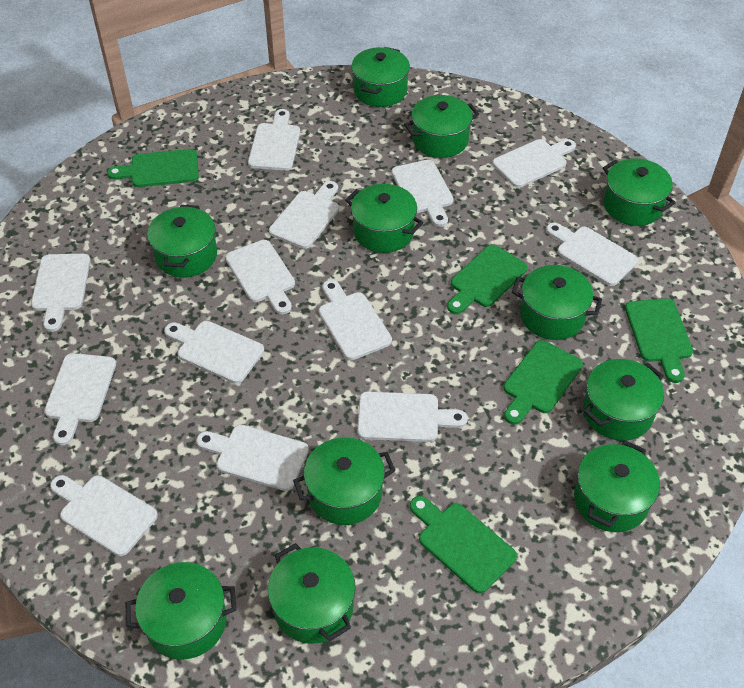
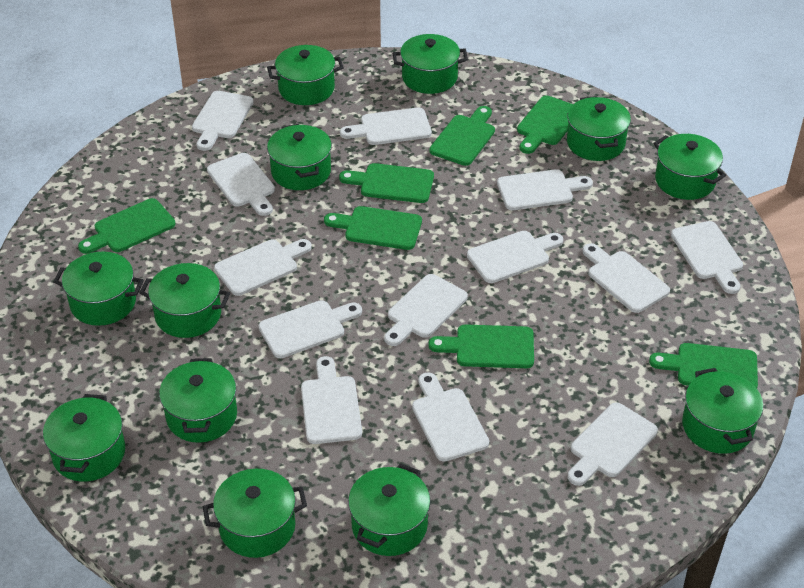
green cutting board: 5 -> 7
green pot: 11 -> 12

